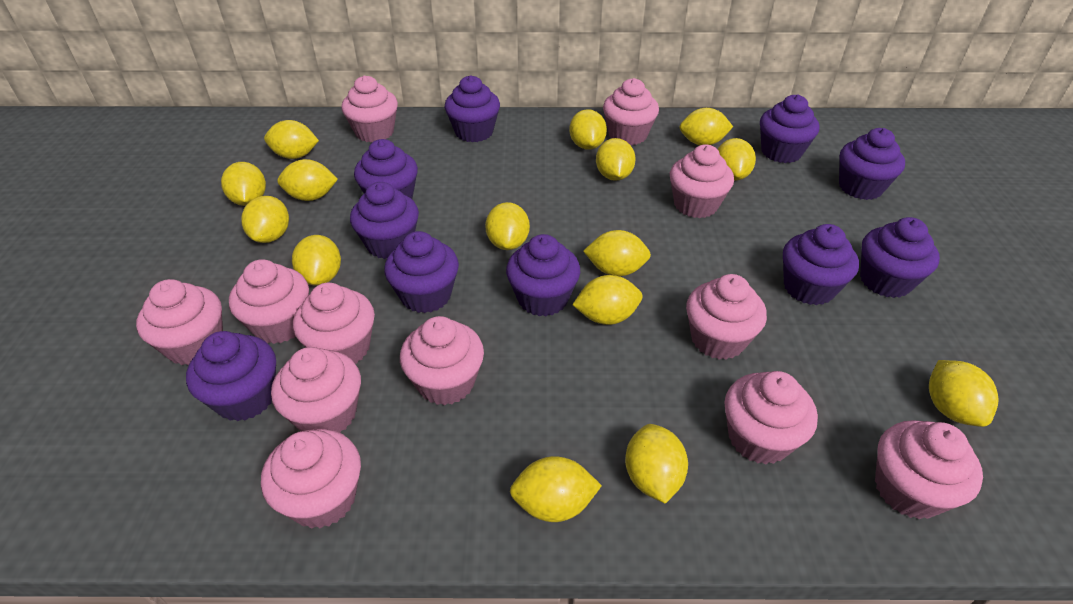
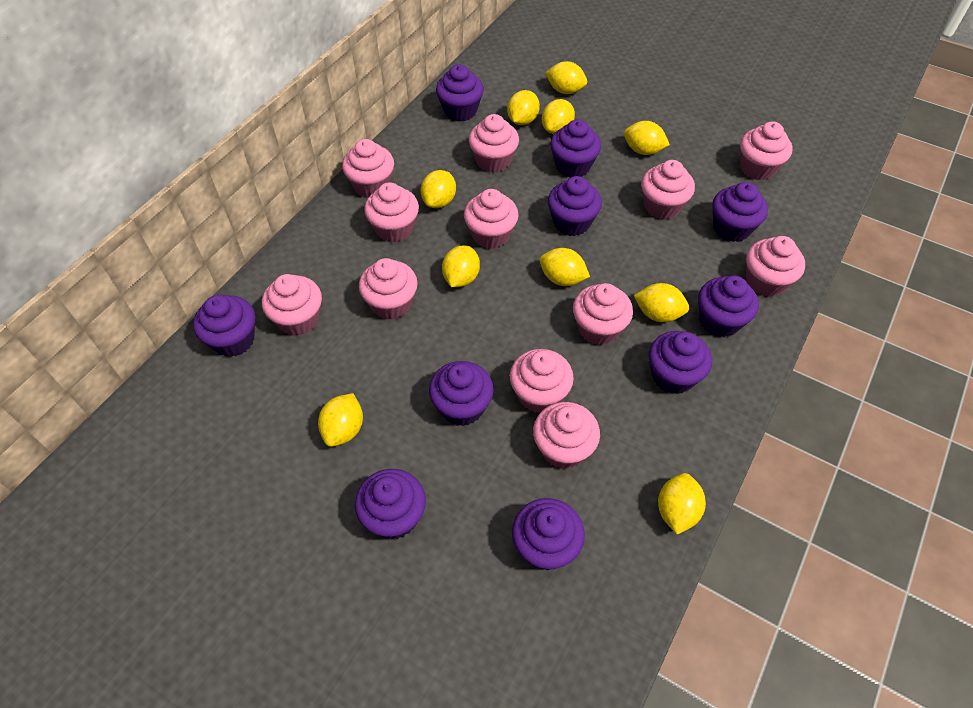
yellow lemon: 15 -> 10

